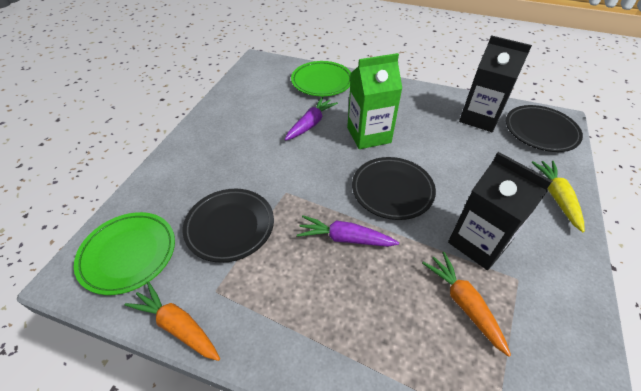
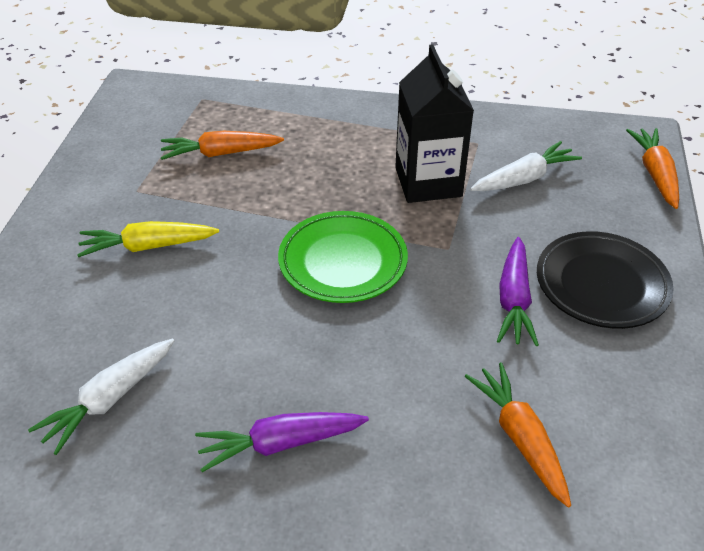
black carton: 2 -> 1
black plate: 3 -> 1
green carton: 1 -> 0
green plate: 2 -> 1
orange carrot: 2 -> 3
white carrot: 0 -> 2

